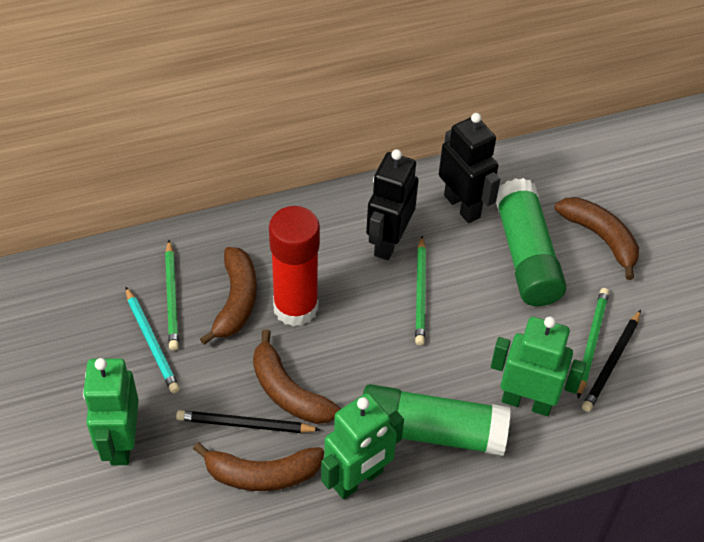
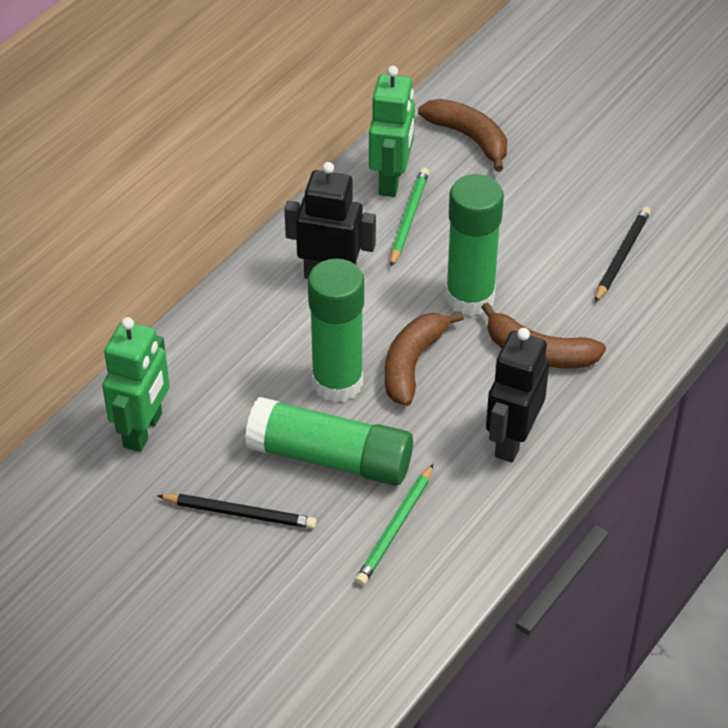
brown banana: 4 -> 3
green glue stick: 2 -> 3
green pencil: 3 -> 2
green robot: 3 -> 2
red glue stick: 1 -> 0
turquoise pencil: 1 -> 0

